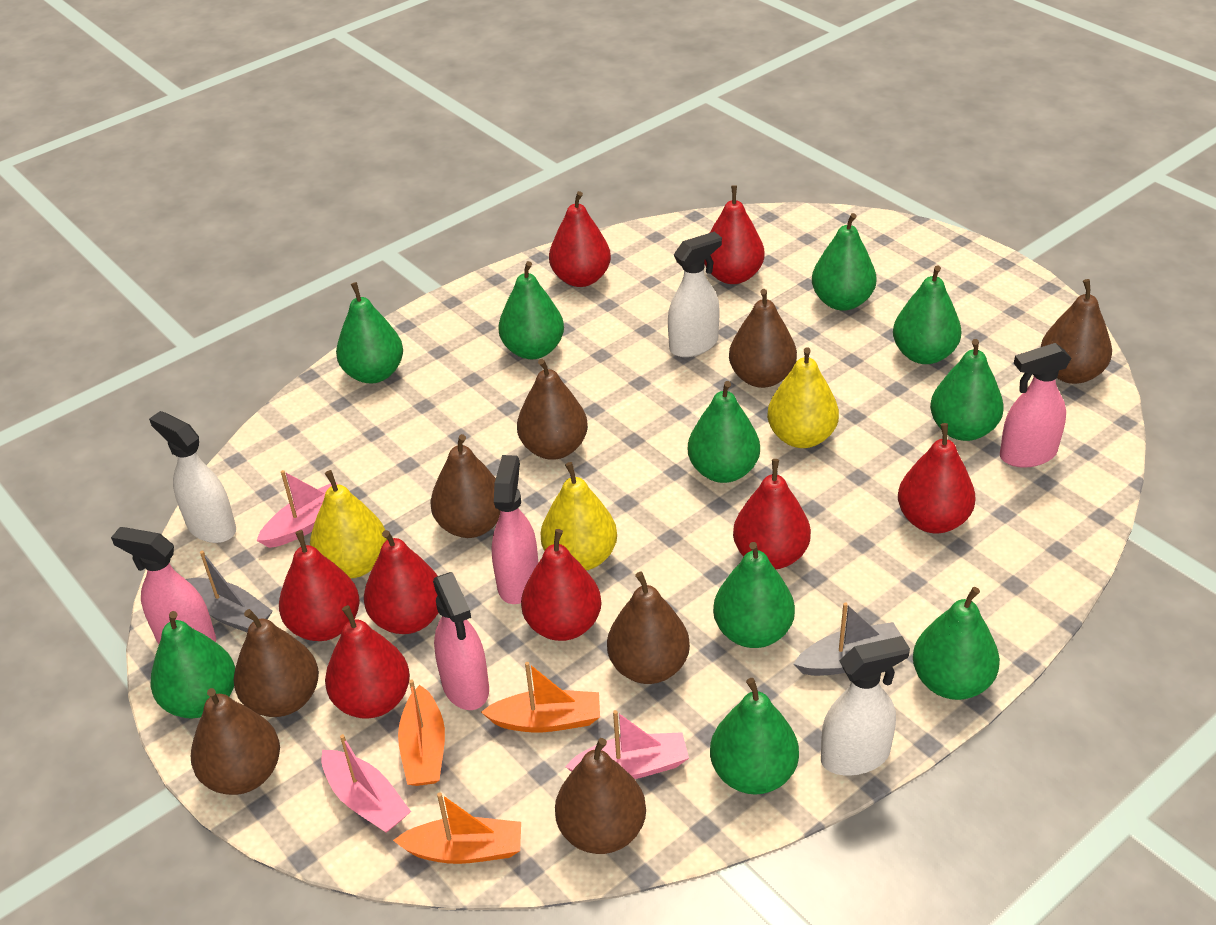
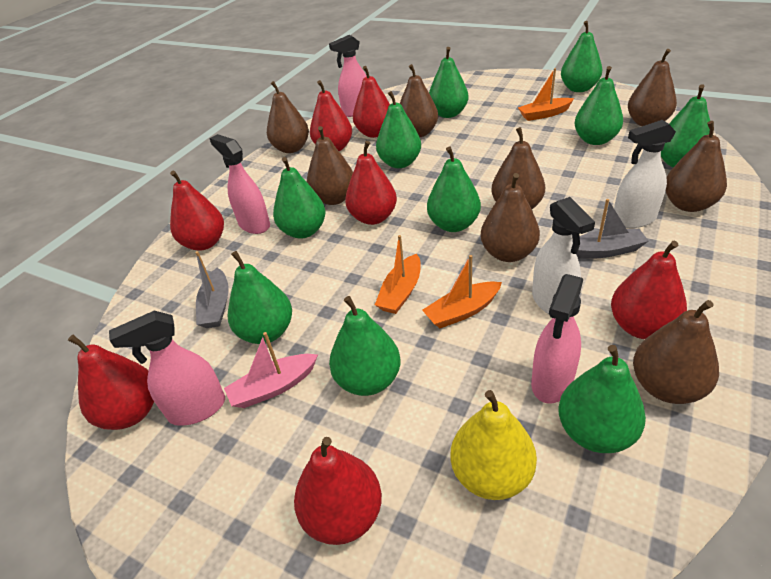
pink boat: 3 -> 1
red pear: 8 -> 7
white spray bottle: 3 -> 2
yellow pear: 3 -> 1

